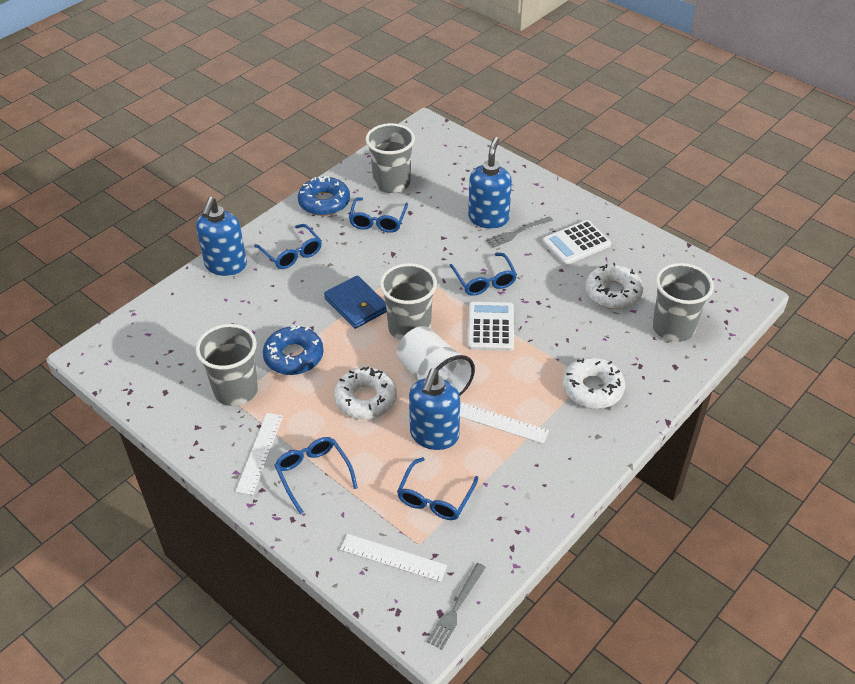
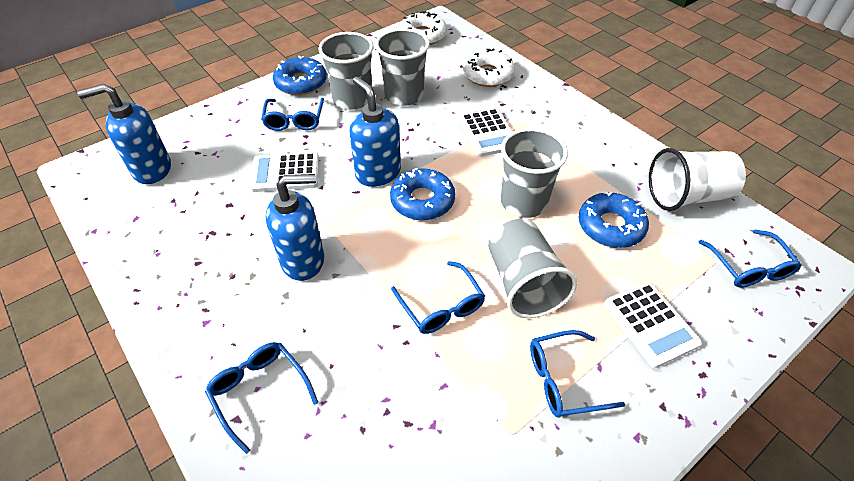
blue donut: 2 -> 3
blue wallet: 1 -> 0
grey fork: 2 -> 0
white calculator: 2 -> 3
white donut: 3 -> 2
white ruler: 3 -> 0

